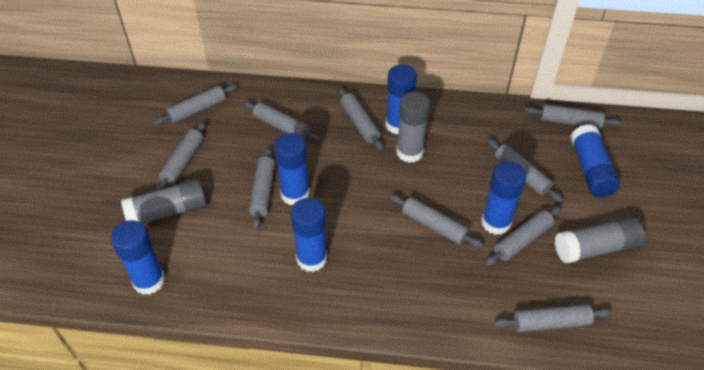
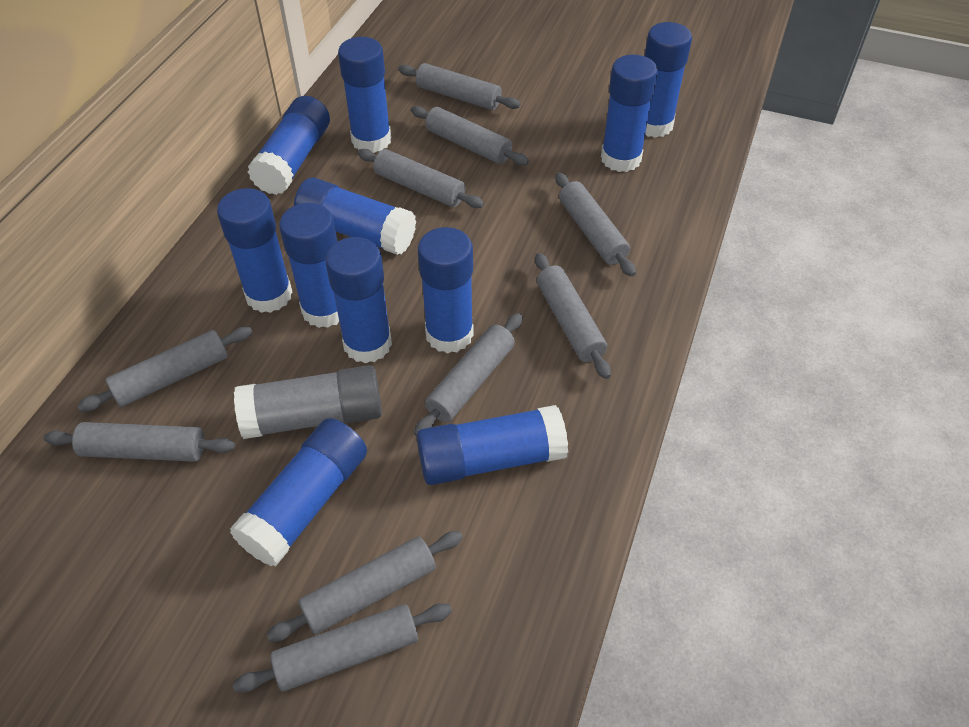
blue glue stick: 6 -> 11
grey glue stick: 3 -> 1

